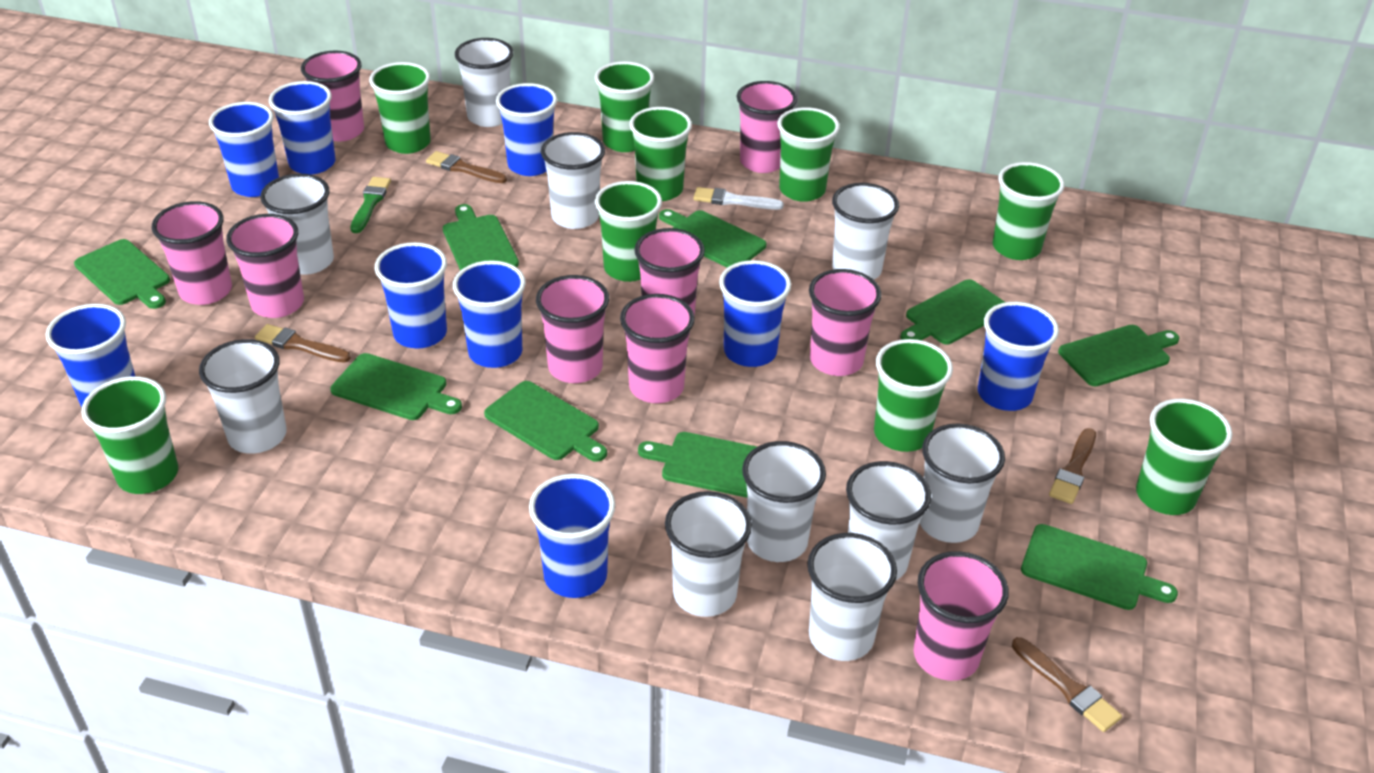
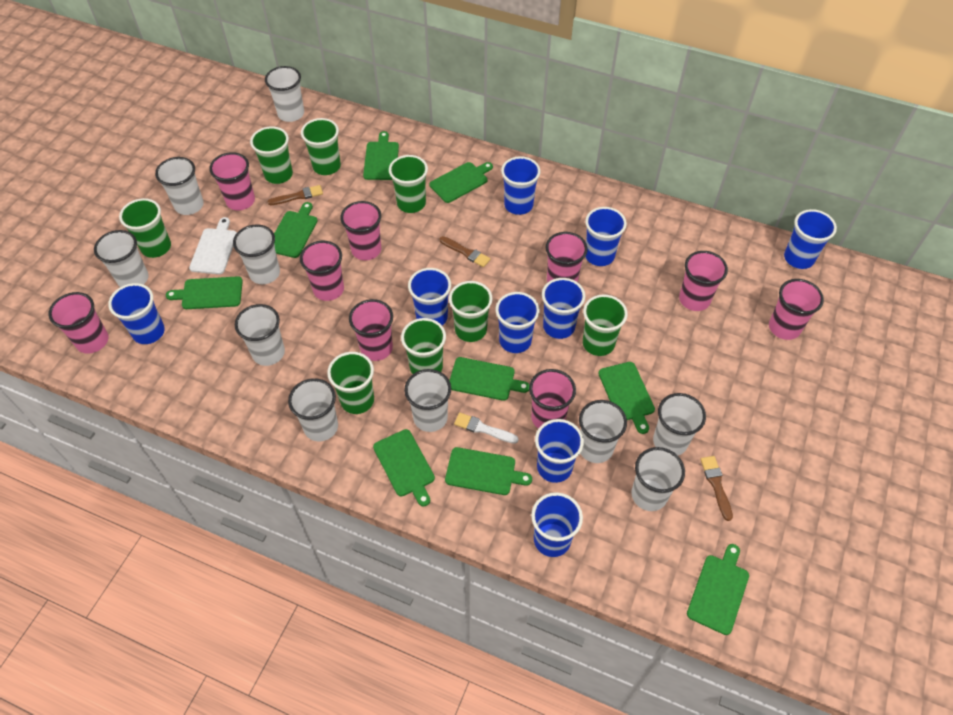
brown brush: 4 -> 3
green brush: 1 -> 0
green cup: 9 -> 8
white cutting board: 0 -> 1

